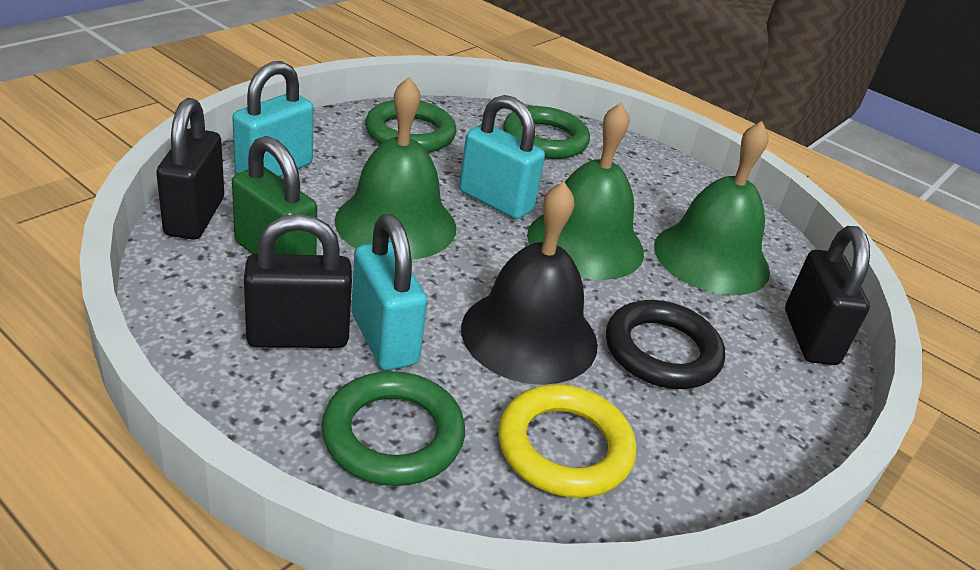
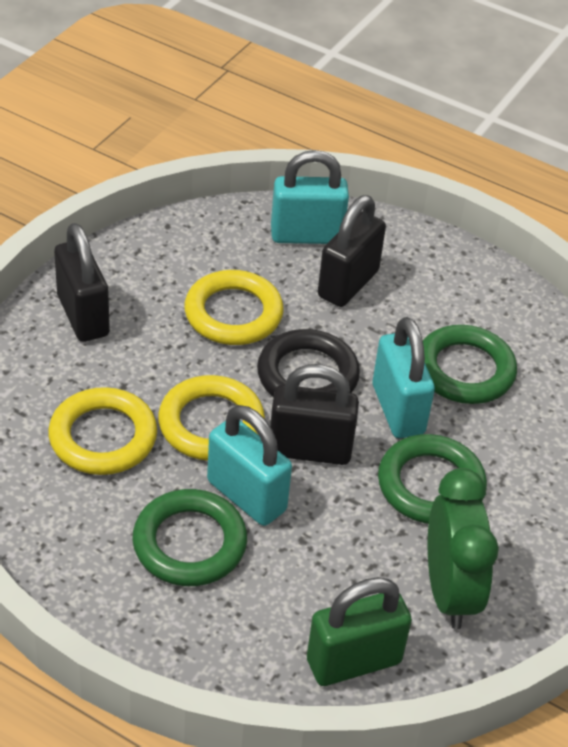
black bell: 1 -> 0
green bell: 3 -> 0
green clock: 0 -> 1
yellow ring: 1 -> 3

